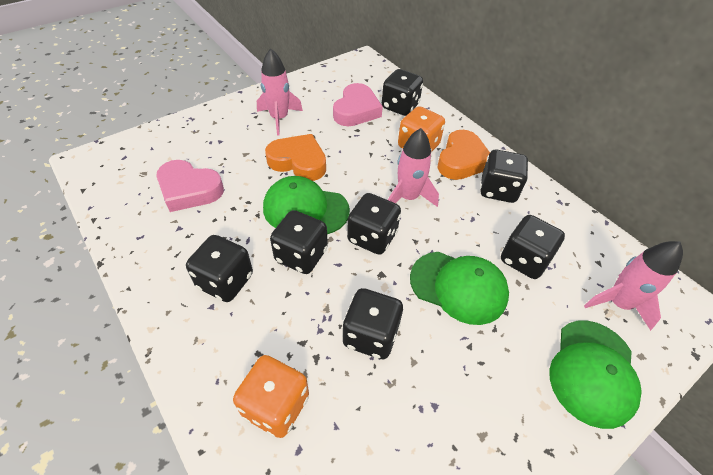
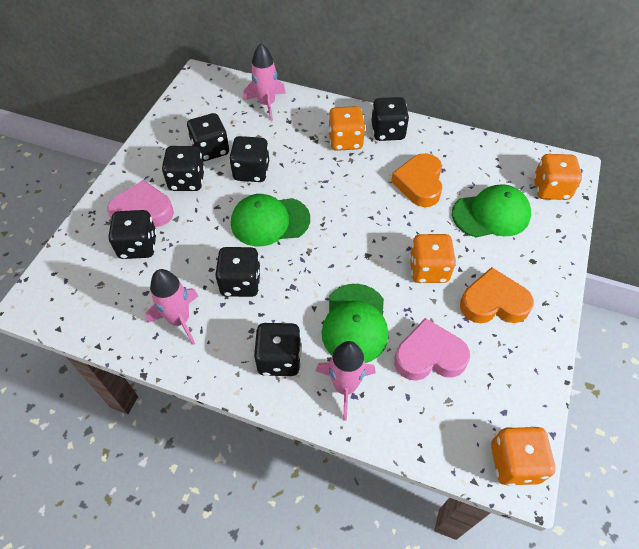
orange dice: 2 -> 4

